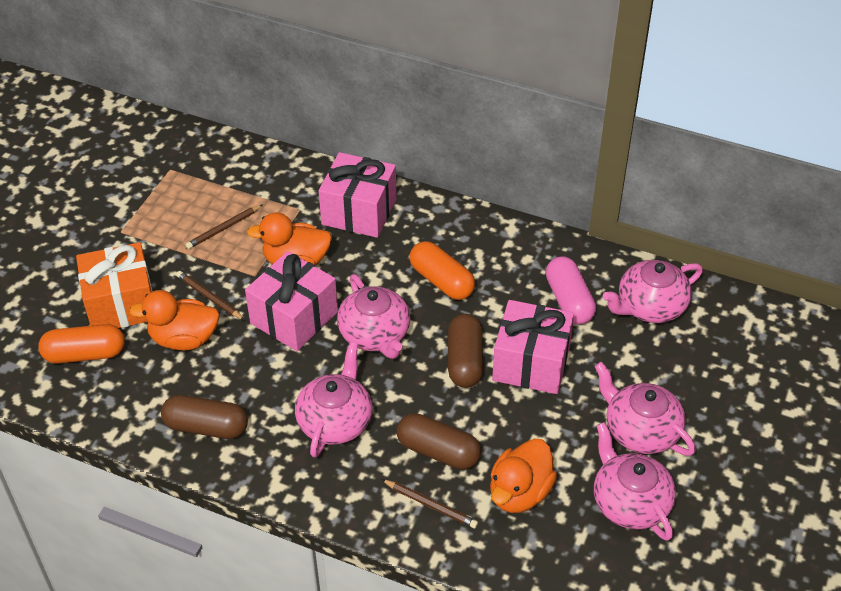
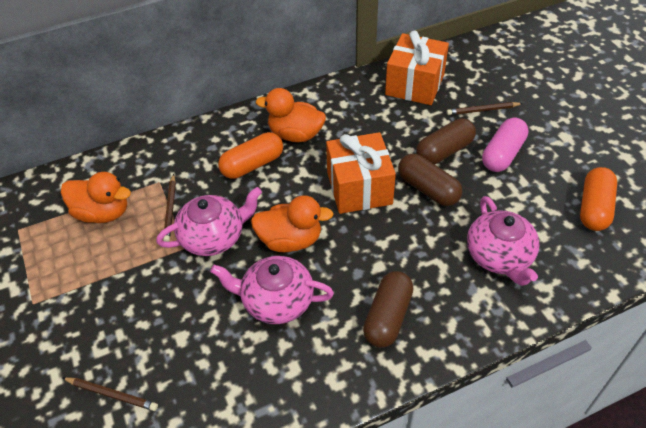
orange gift: 1 -> 2
pink gift: 3 -> 0
pink teapot: 5 -> 3

